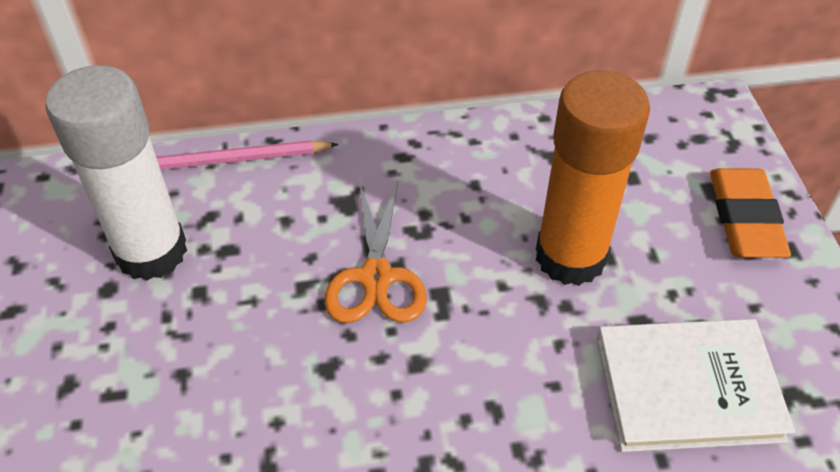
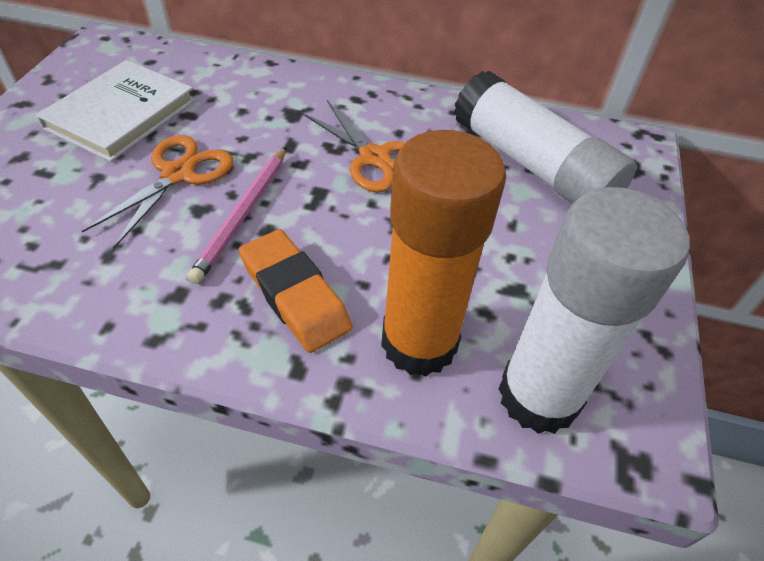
orange scissors: 1 -> 2
white glue stick: 1 -> 2

